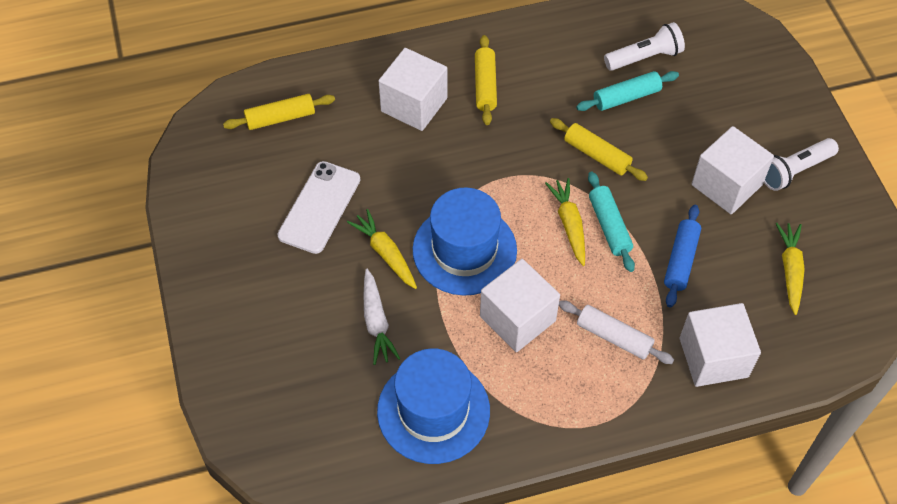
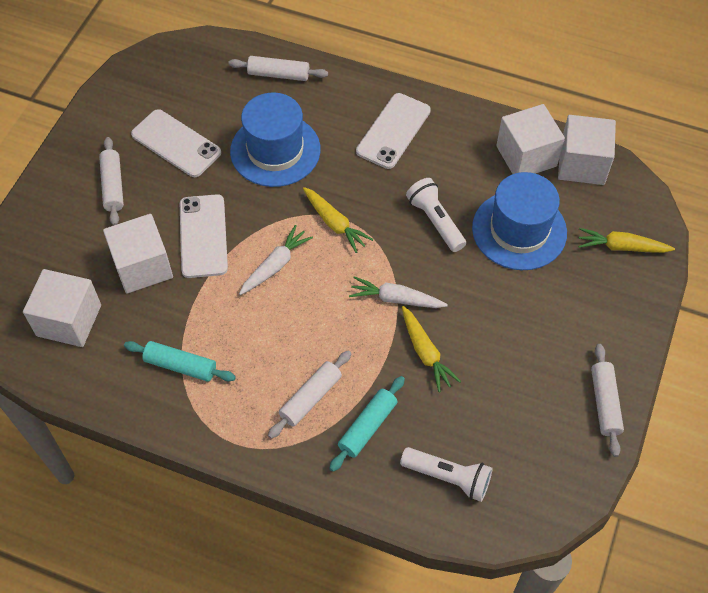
blue rolling pin: 1 -> 0
white carrot: 1 -> 2
white phone: 1 -> 3
white rolling pin: 1 -> 4
yellow rolling pin: 3 -> 0

